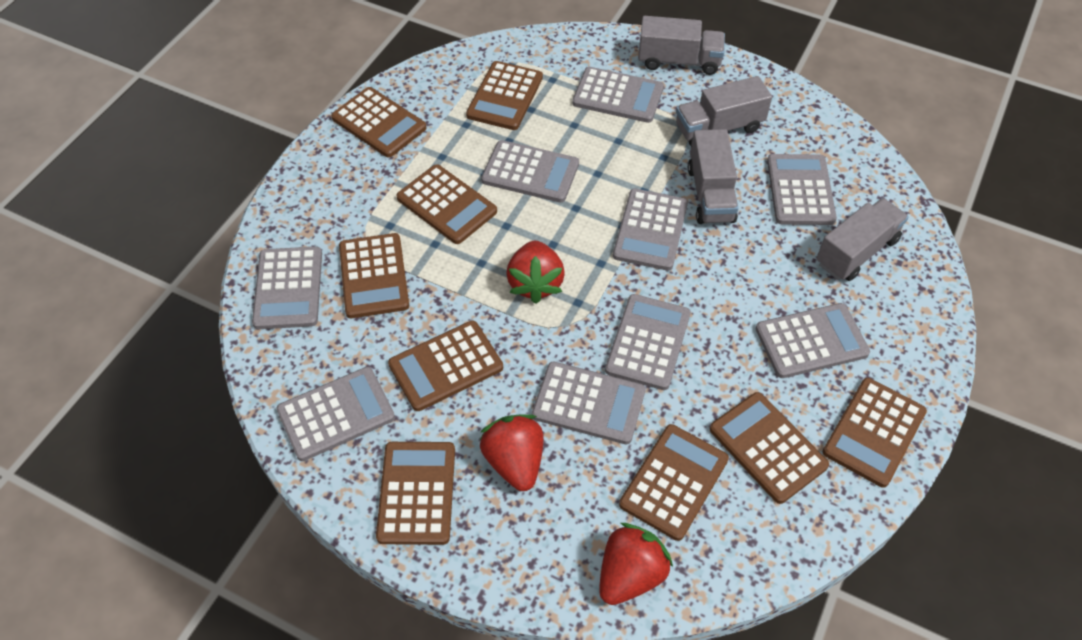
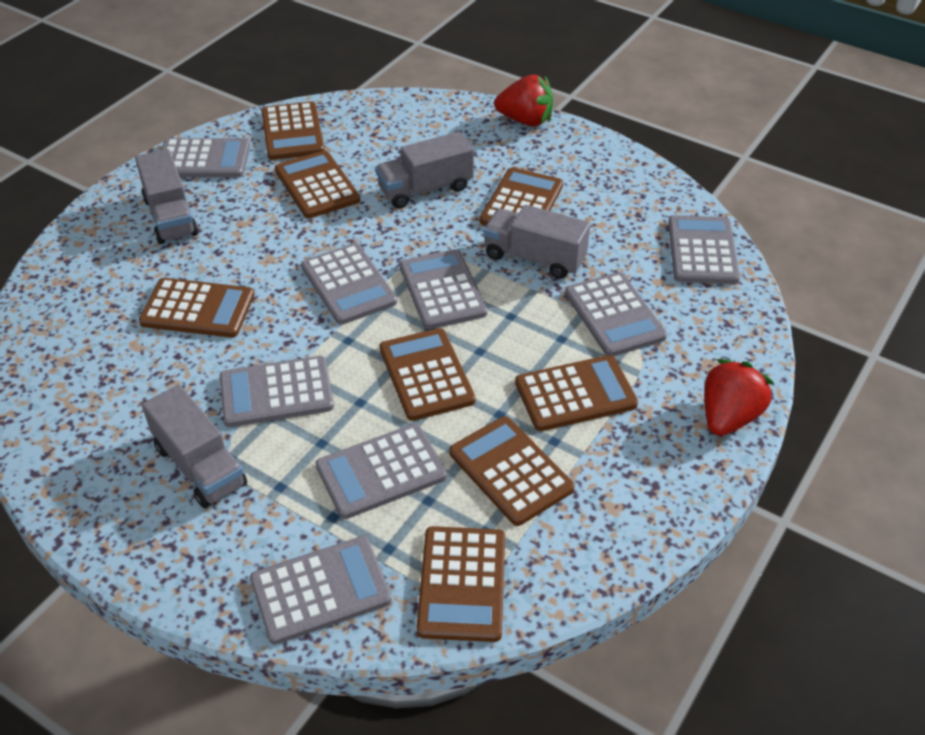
brown calculator: 9 -> 8
grey calculator: 9 -> 8
red strawberry: 3 -> 2

